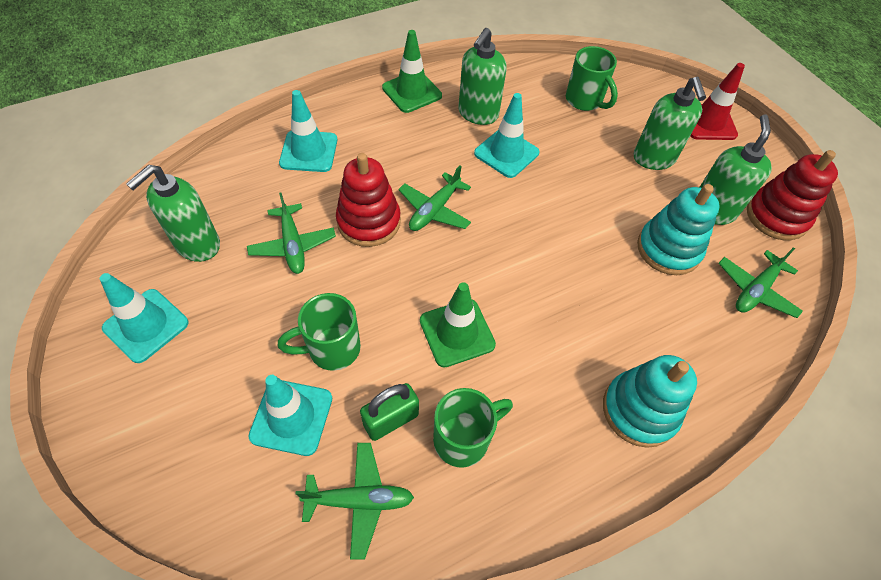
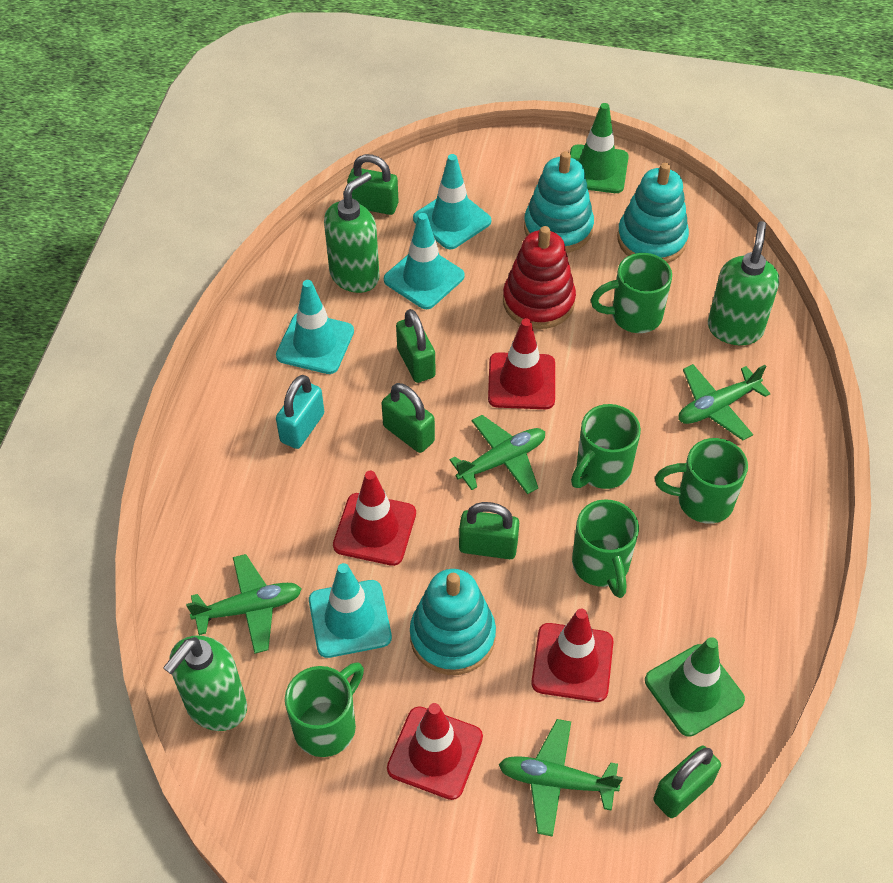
green mug: 3 -> 5
green padlock: 1 -> 5
green soap dispenser: 4 -> 3
red stacking toy: 2 -> 1
red traffic cone: 1 -> 4
turquoise padlock: 0 -> 1
turquoise stacking toy: 2 -> 3

